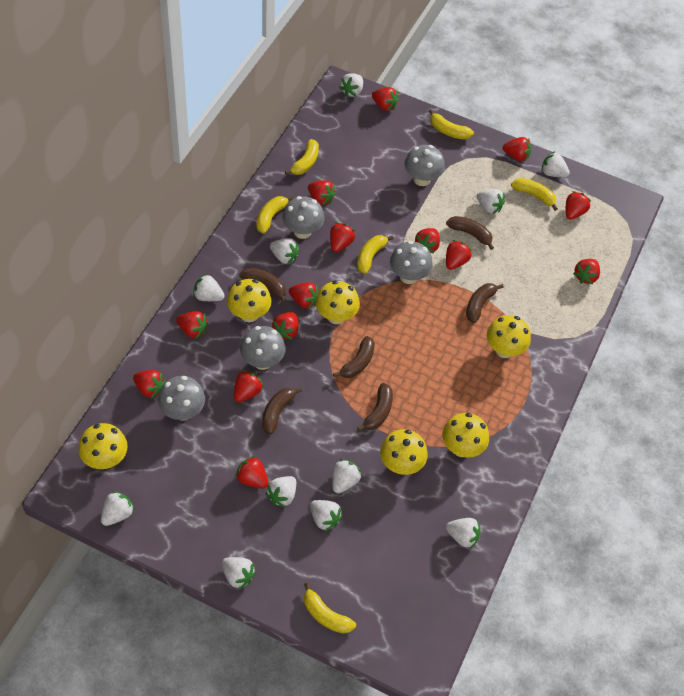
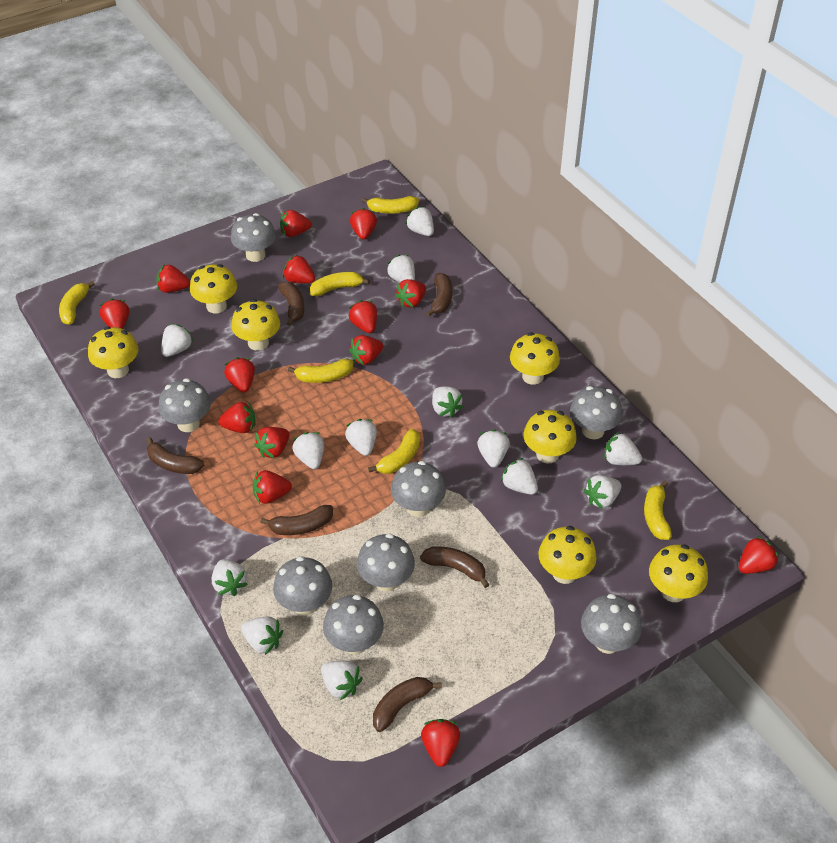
grey mushroom: 5 -> 8
white strawberry: 11 -> 13
yellow mushroom: 6 -> 7

